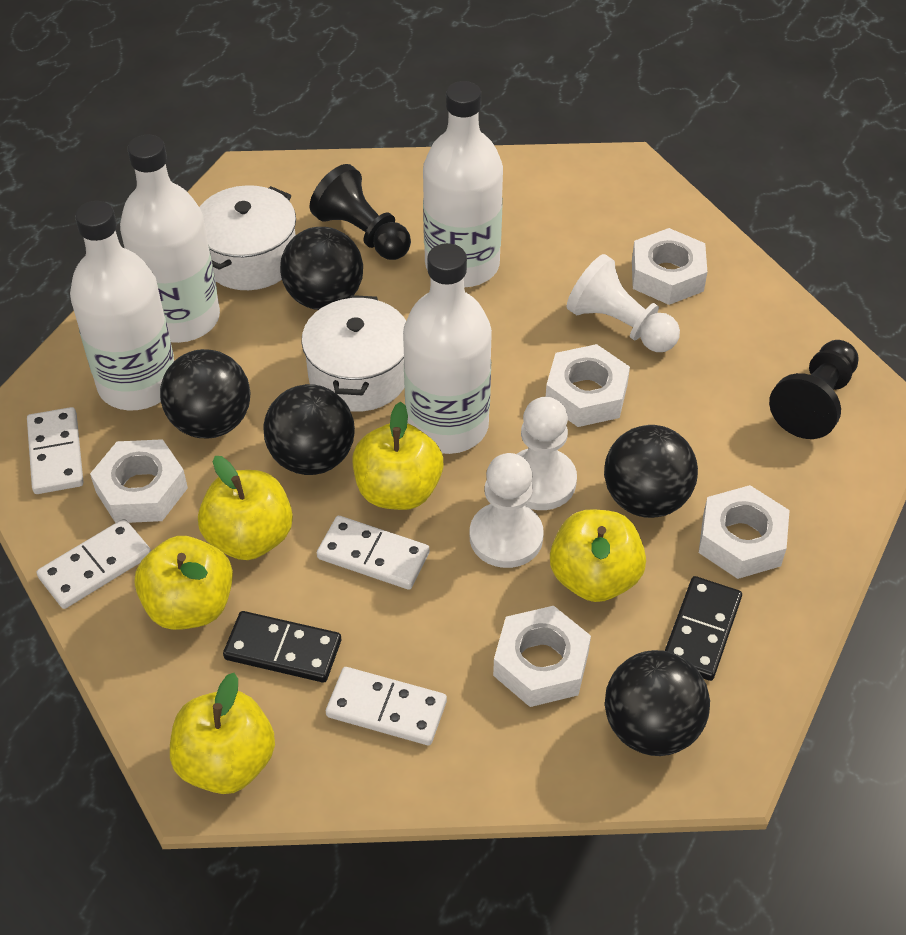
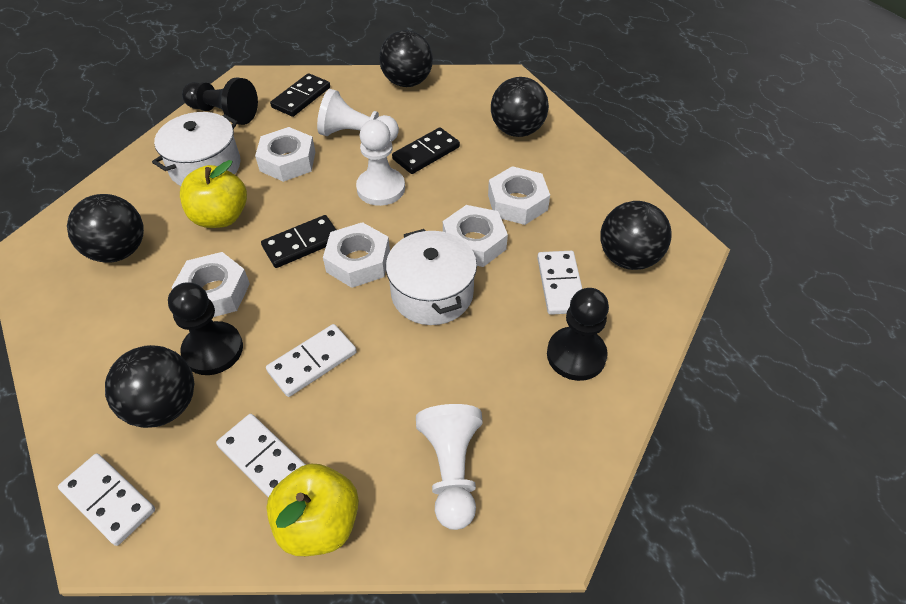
black domino: 2 -> 3
black pawn: 2 -> 3
white bottle: 4 -> 0
yellow apple: 5 -> 2

